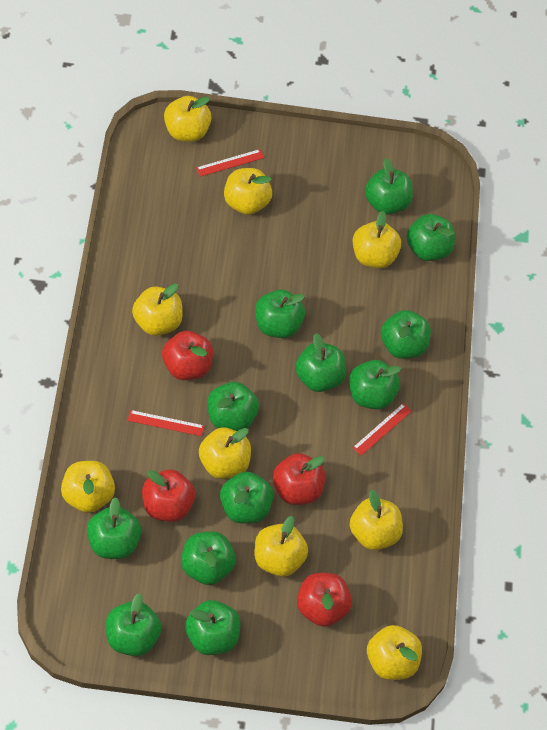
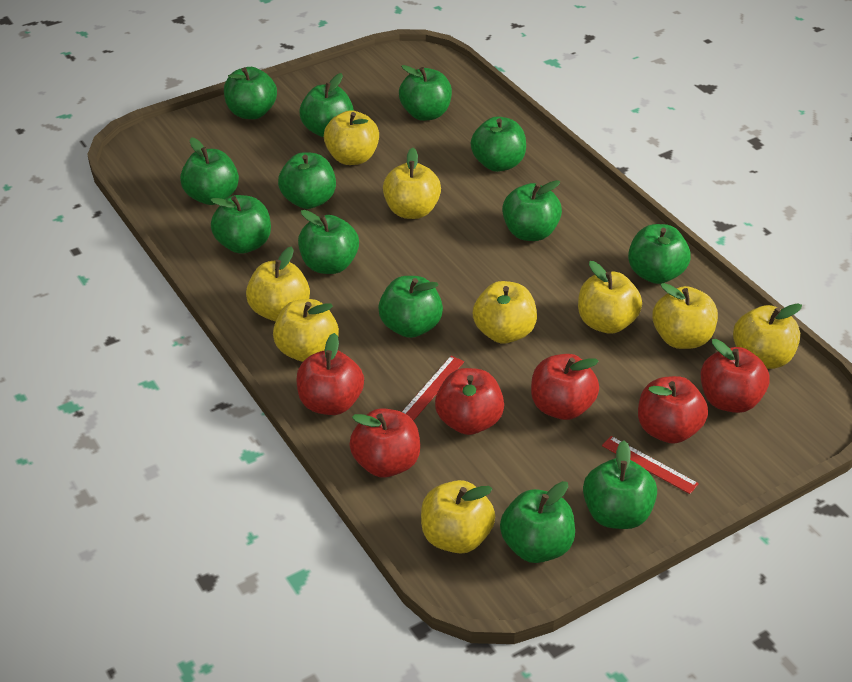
green apple: 12 -> 13
red apple: 4 -> 6
red ruler: 3 -> 2

